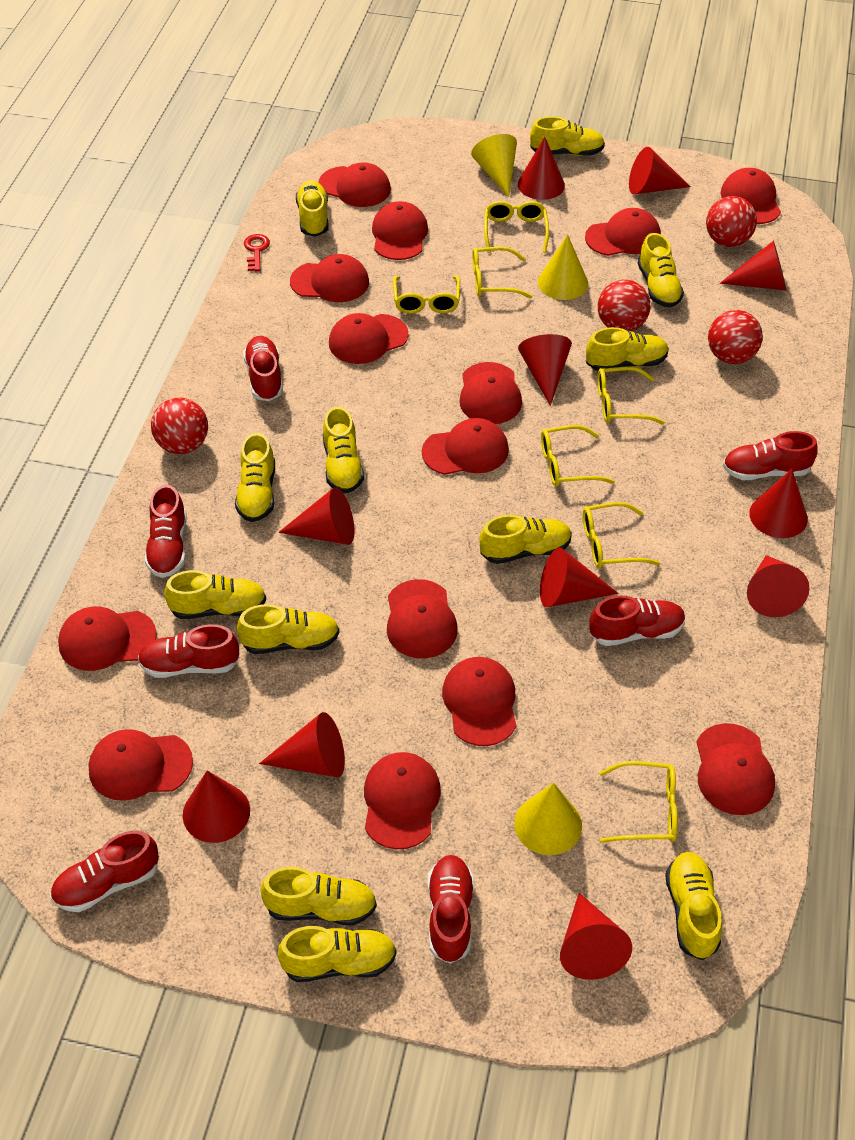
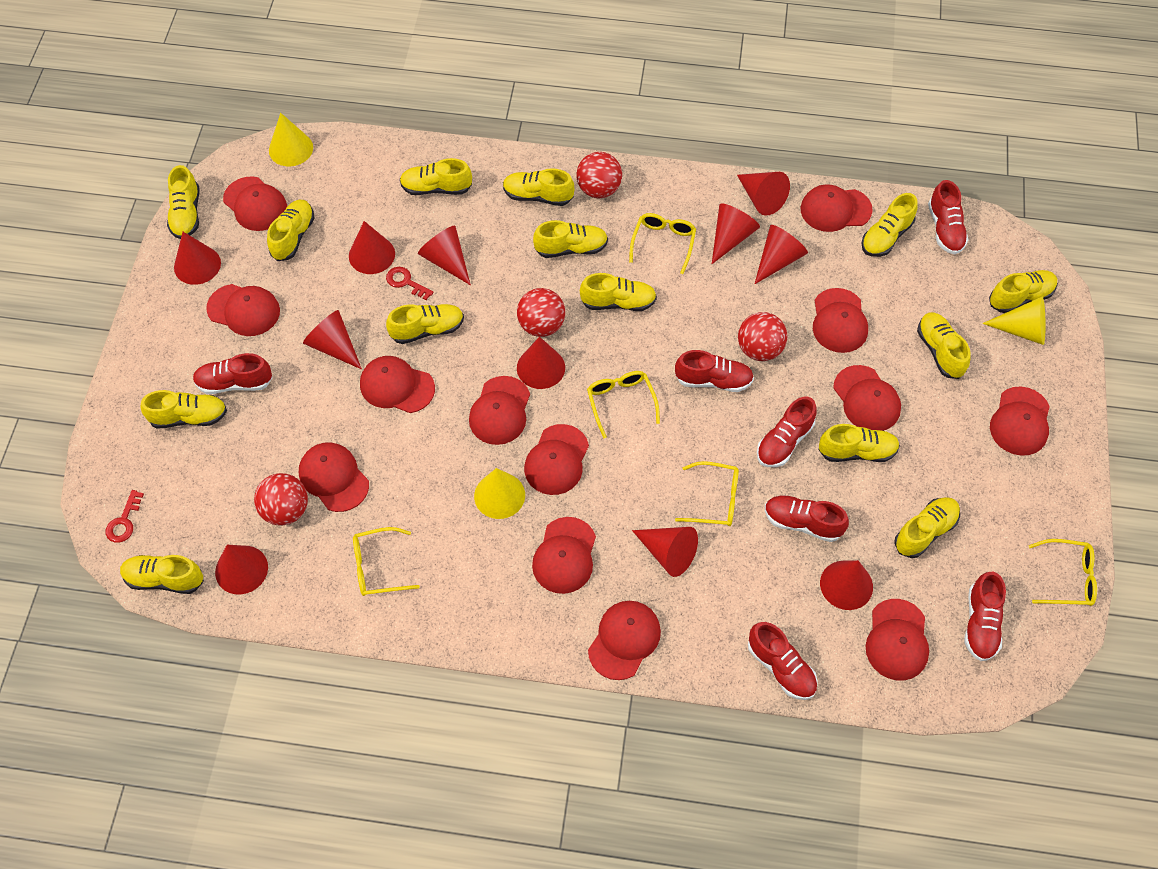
red cap: 14 -> 13
red key: 1 -> 2
yellow glasses: 7 -> 5
yellow shoe: 12 -> 14

